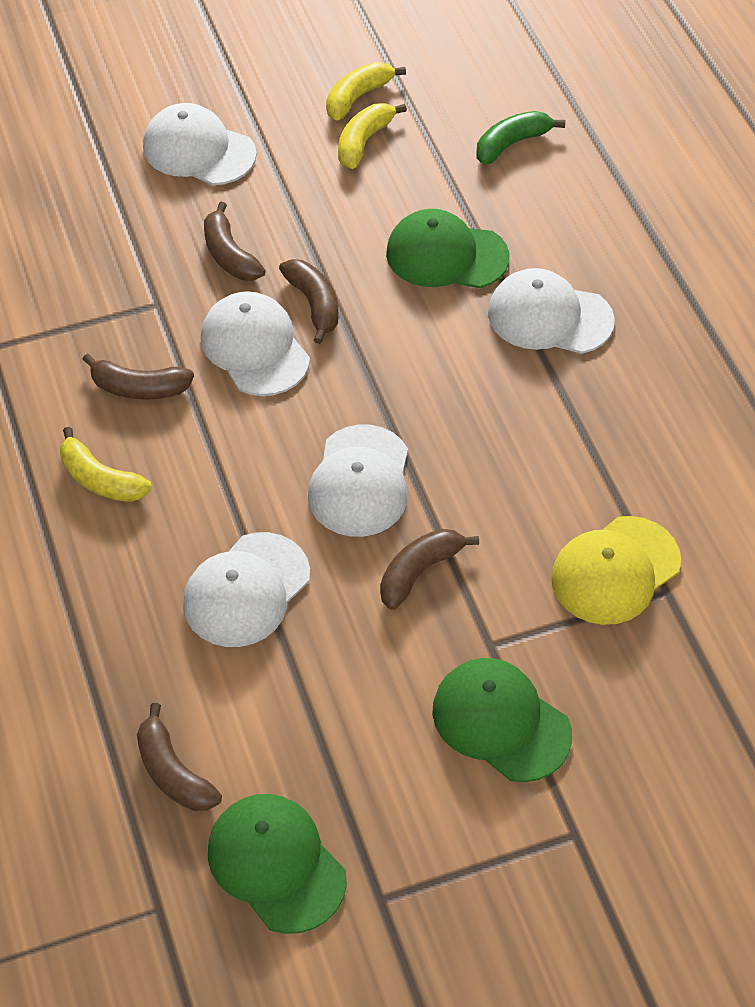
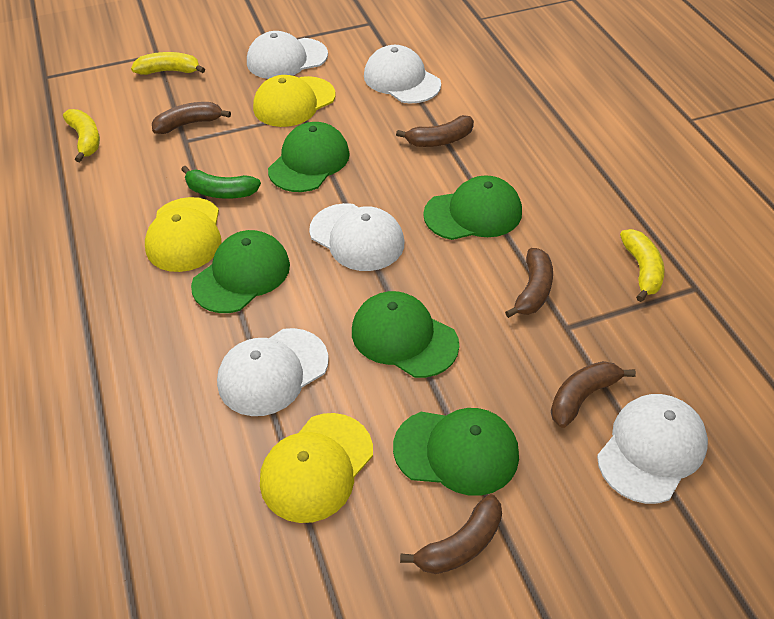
green cap: 3 -> 5
yellow cap: 1 -> 3

